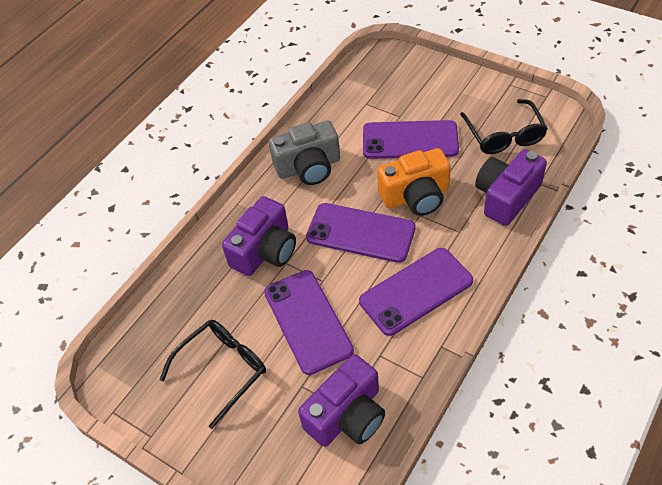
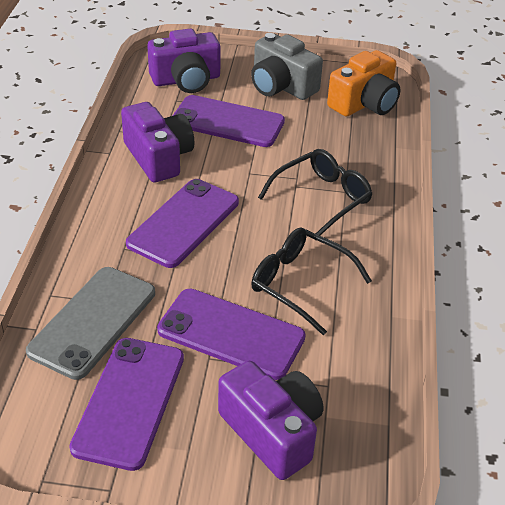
grey phone: 0 -> 1

